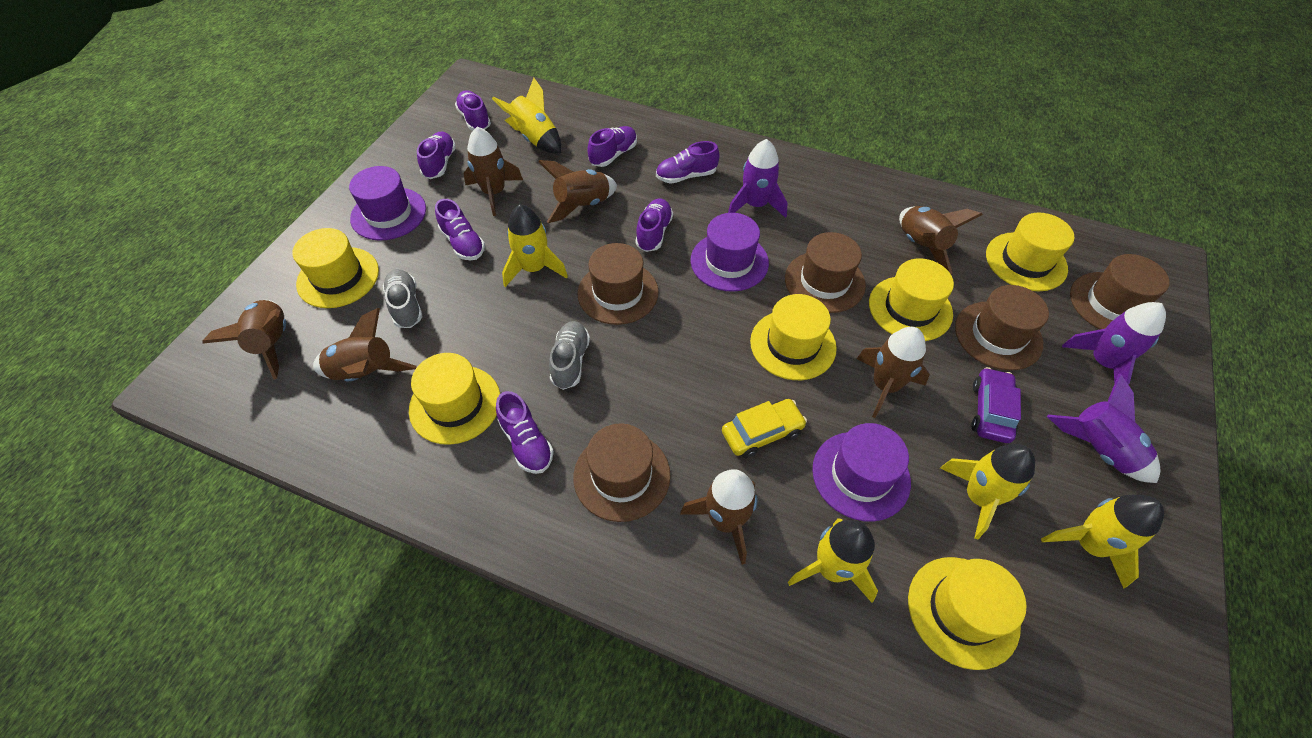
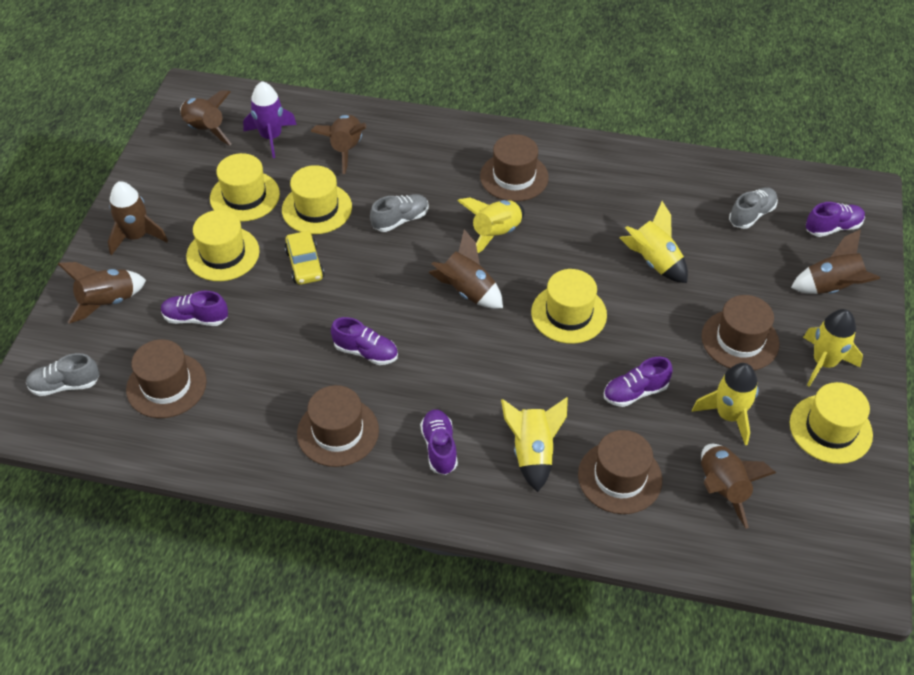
grey shoe: 2 -> 3
purple car: 1 -> 0
purple hat: 3 -> 0
purple rocket: 3 -> 1
purple shoe: 7 -> 5
yellow hat: 6 -> 5

